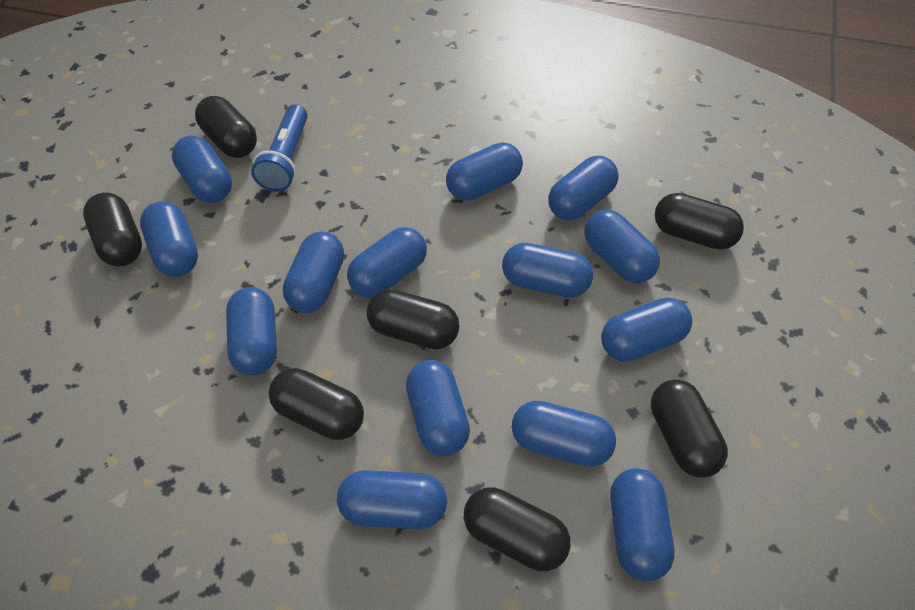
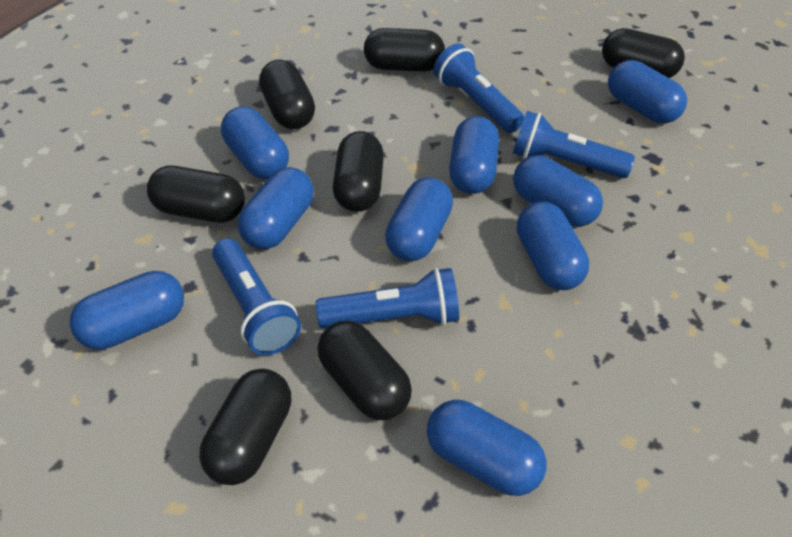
blue capsule: 14 -> 9
blue flashlight: 1 -> 4

